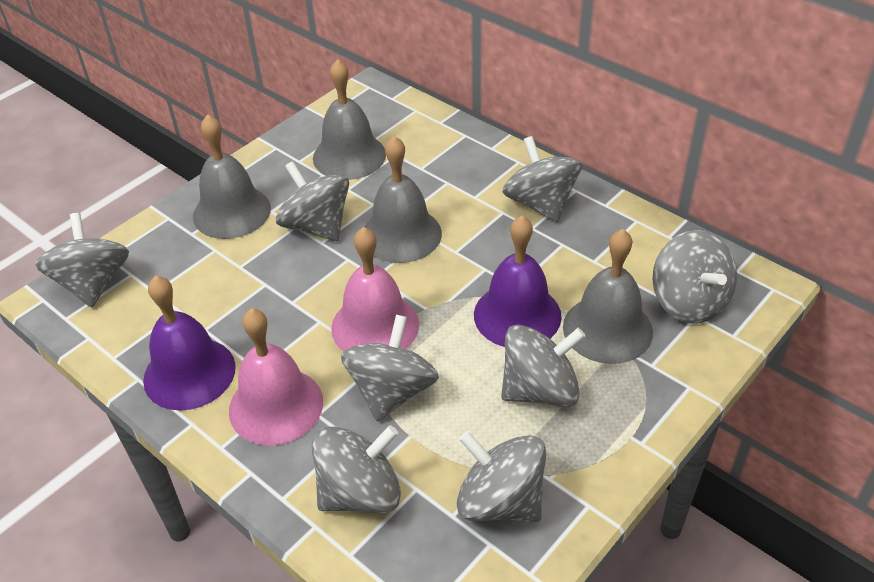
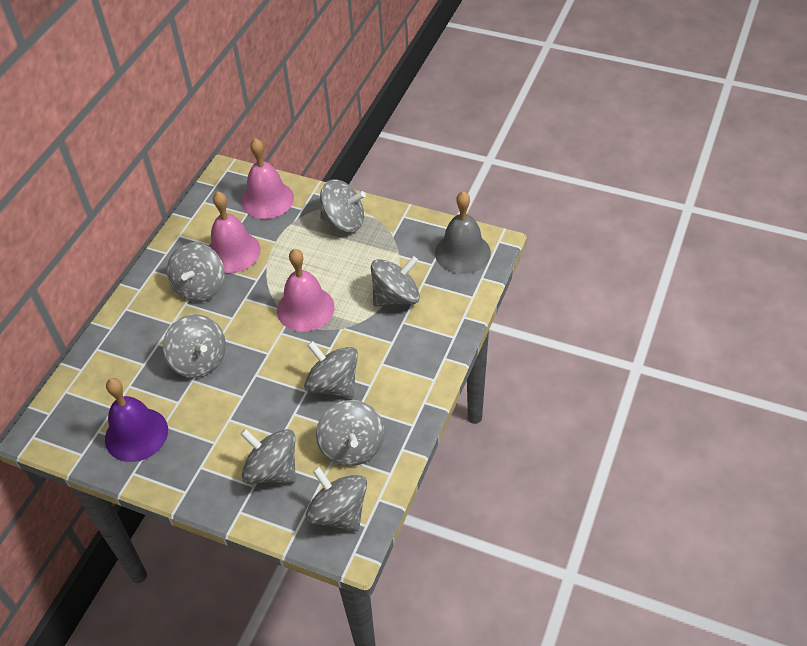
grey bell: 4 -> 1
pink bell: 2 -> 3
purple bell: 2 -> 1

